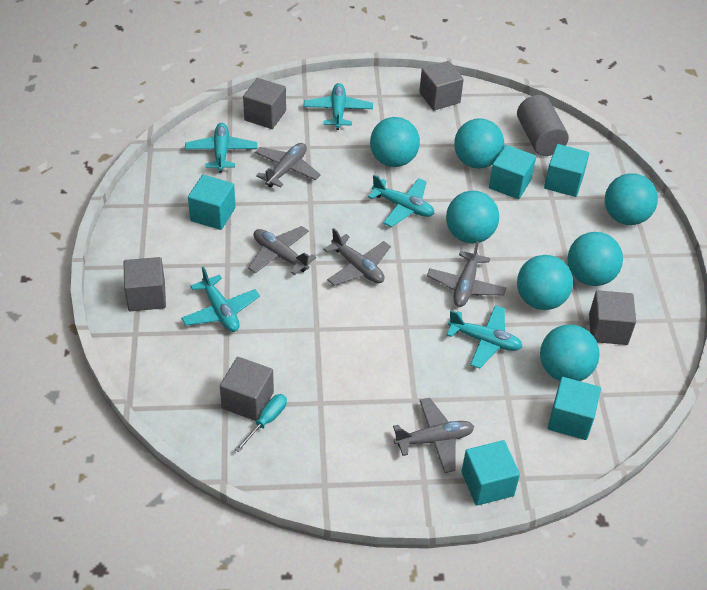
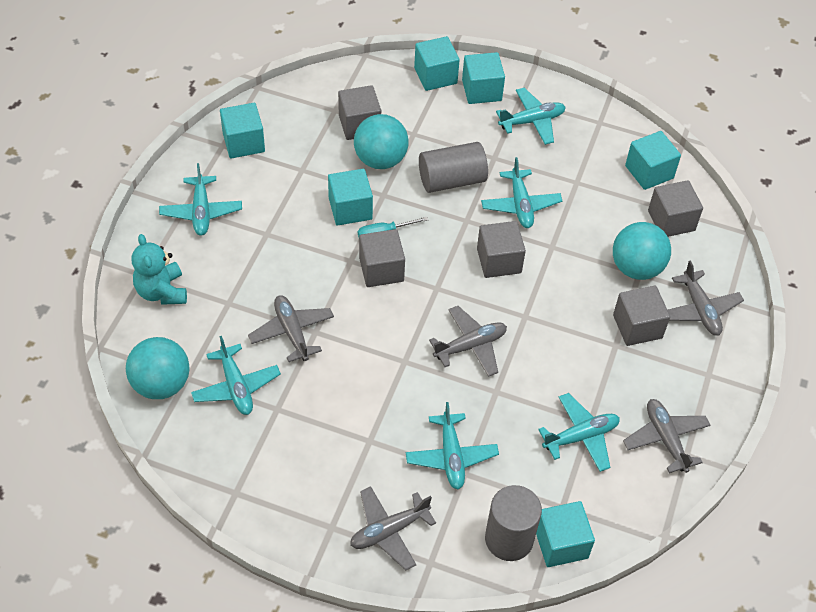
grey cylinder: 1 -> 2
turquoise ball: 7 -> 3
turquoise cube: 5 -> 6
turquoise plane: 5 -> 6
turquoise teddy bear: 0 -> 1

